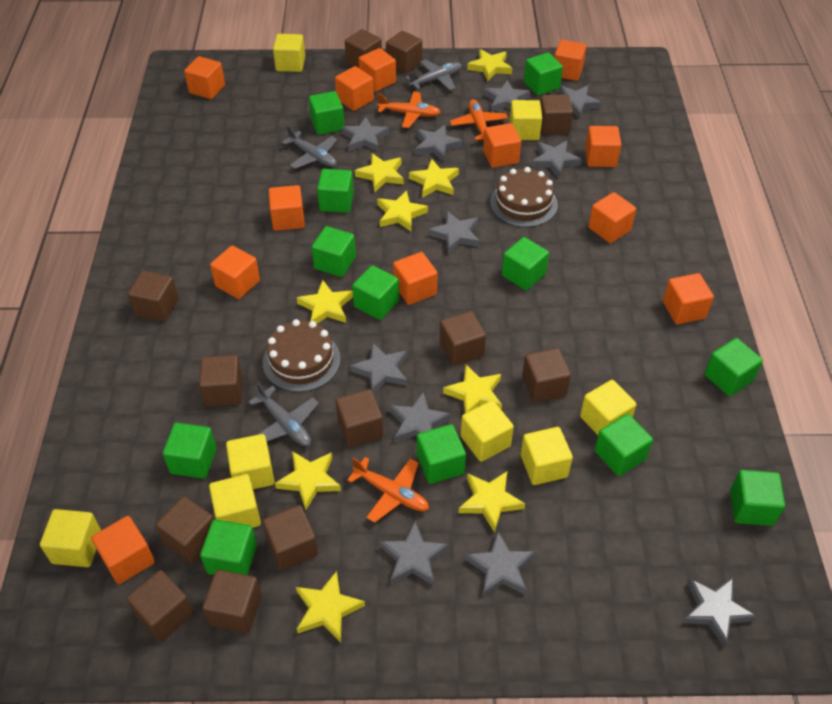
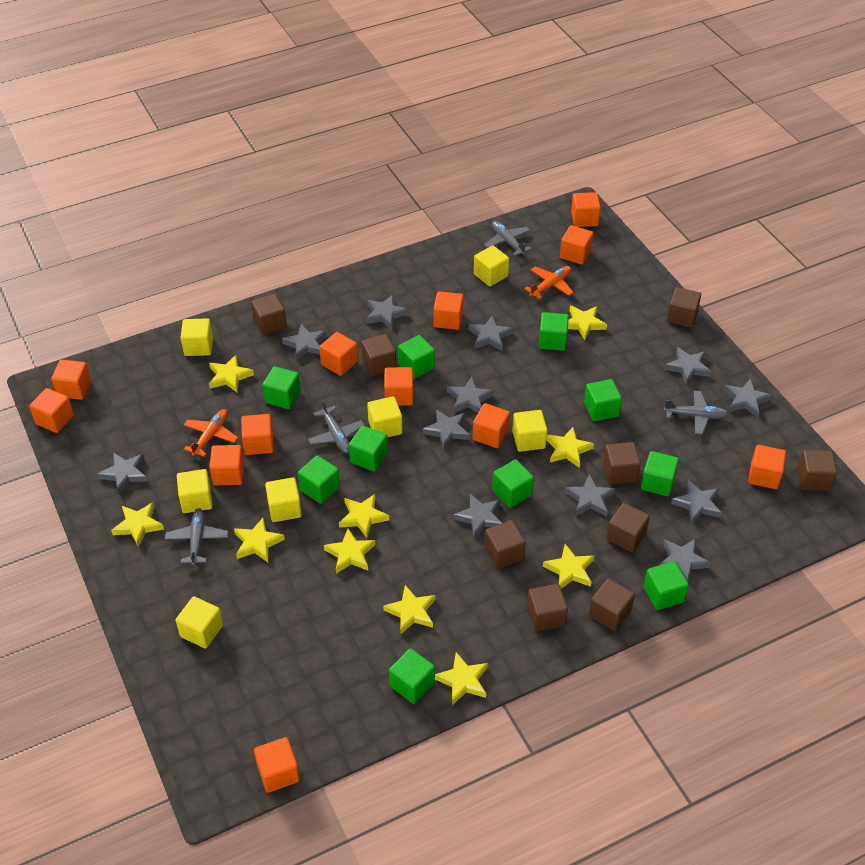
brown cake: 2 -> 0
brown cube: 12 -> 9
green cube: 12 -> 10
grey plane: 3 -> 4
grey star: 11 -> 12
orange plane: 3 -> 2
yellow cube: 8 -> 7
yellow star: 9 -> 10

